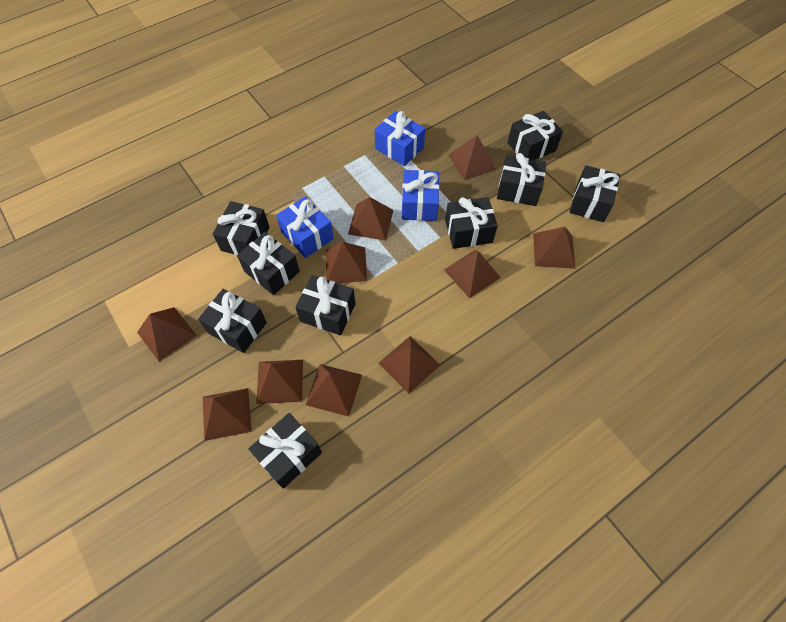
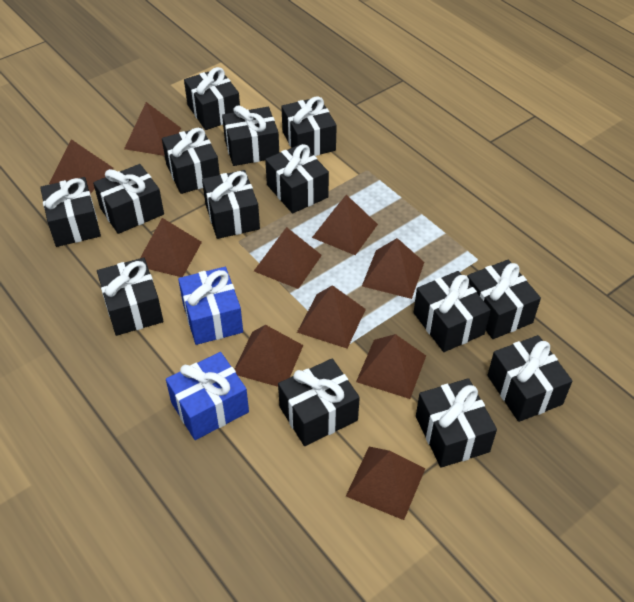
black gift: 9 -> 14
blue gift: 3 -> 2

